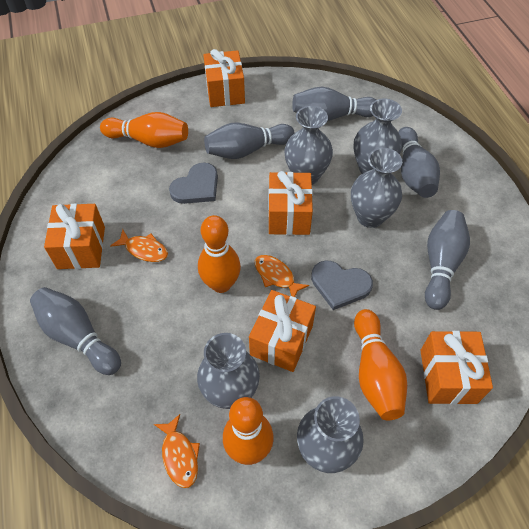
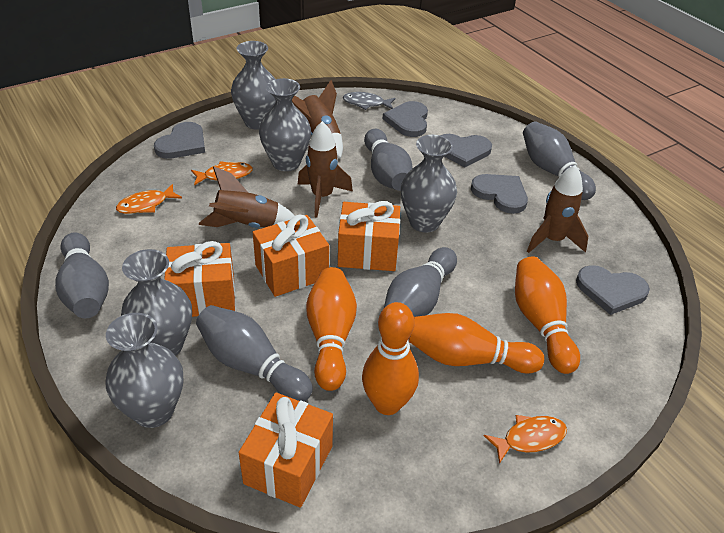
brown rocket: 0 -> 4
grey fish: 0 -> 1
grey heart: 2 -> 5
orange gift: 5 -> 4

